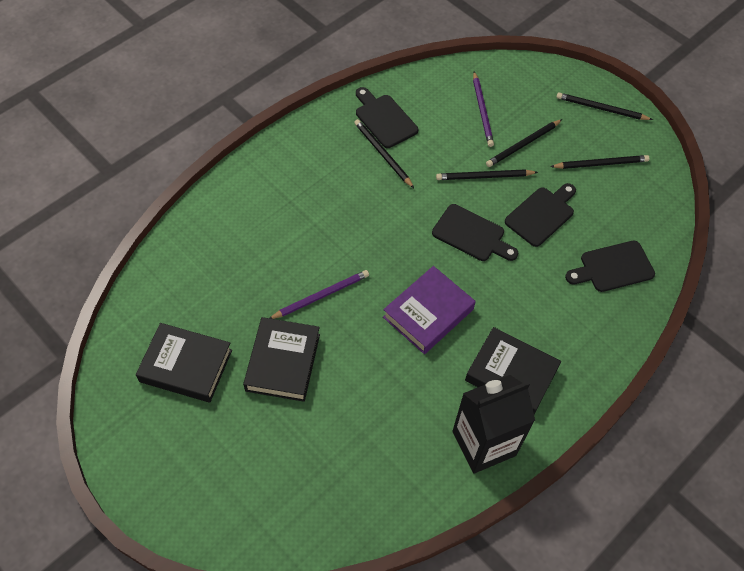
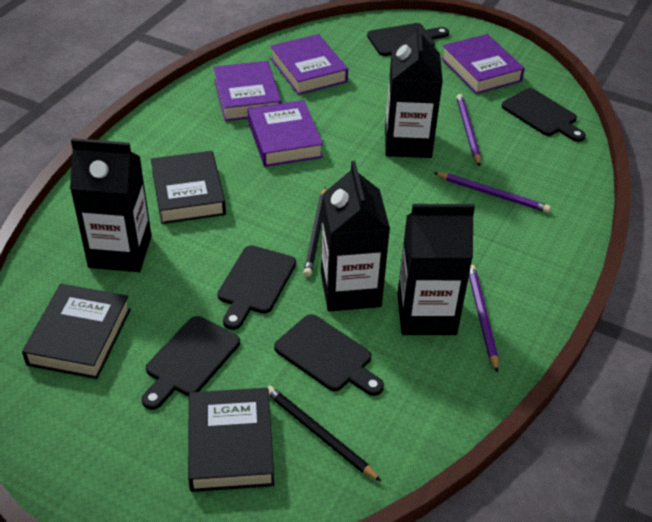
black carton: 1 -> 4
black cutting board: 4 -> 5
black pencil: 5 -> 2
purple book: 1 -> 4
purple pencil: 2 -> 3

